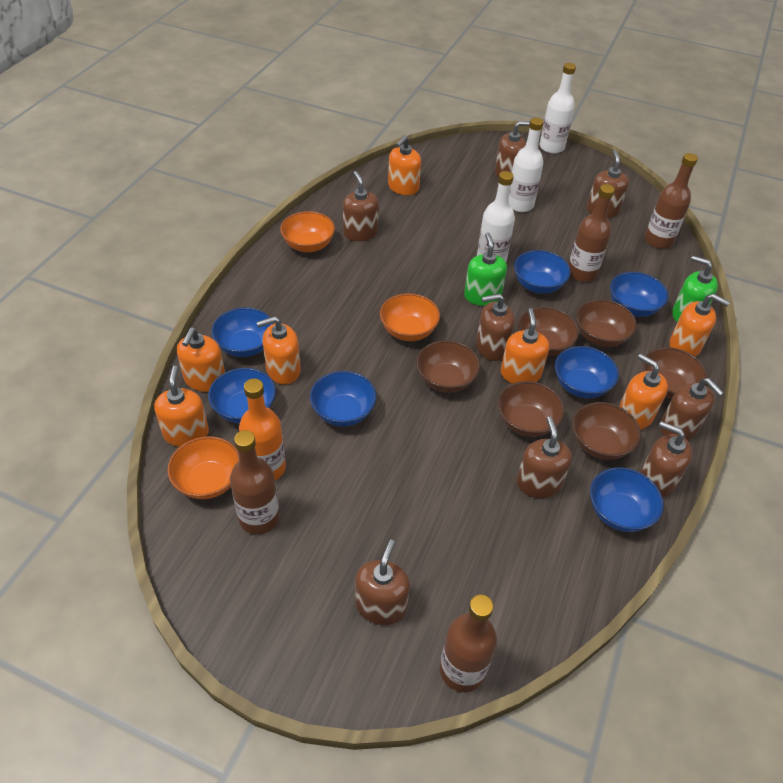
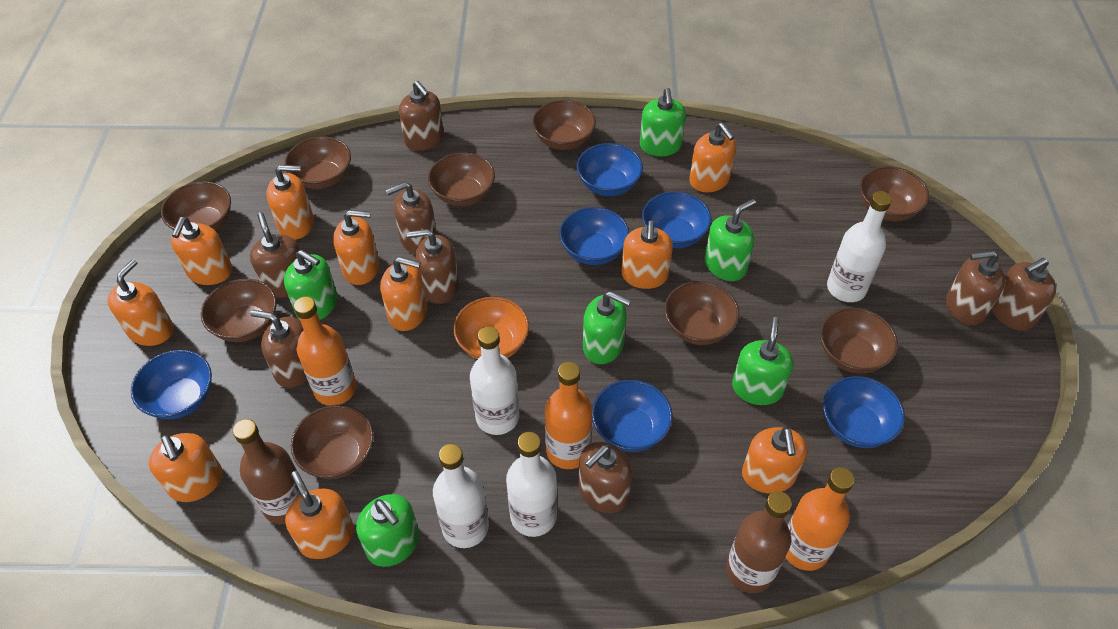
blue bowl: 7 -> 6
brown bottle: 4 -> 2
brown bowl: 6 -> 9
green soap dispenser: 2 -> 6
orange bottle: 1 -> 3
orange bowl: 3 -> 1
orange soap dispenser: 7 -> 10
white bottle: 3 -> 4

